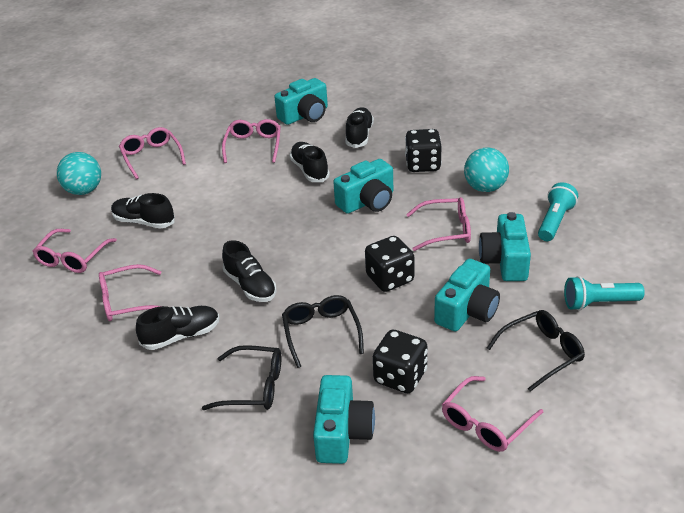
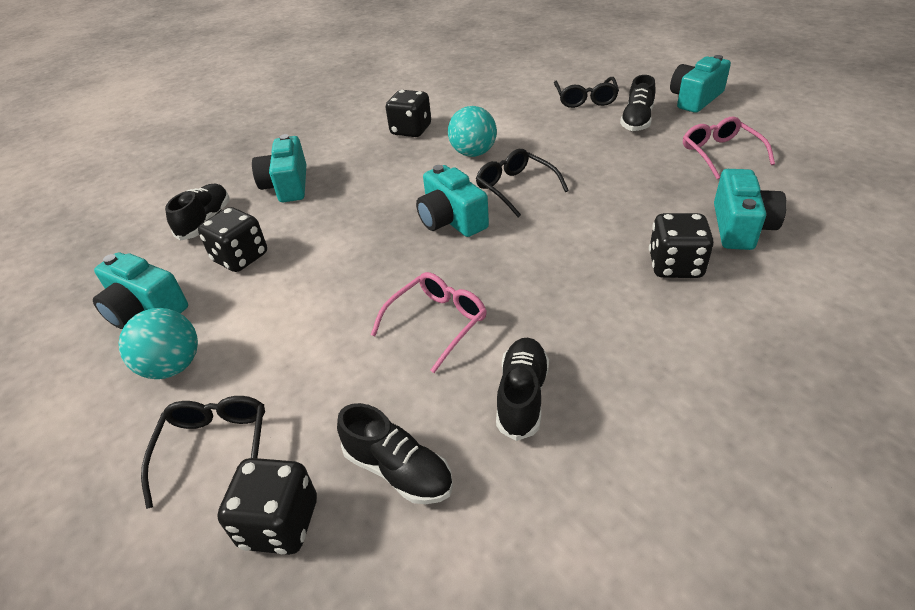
black dice: 3 -> 4
black shoe: 5 -> 4
pink glasses: 6 -> 2
turquoise flashlight: 2 -> 0

